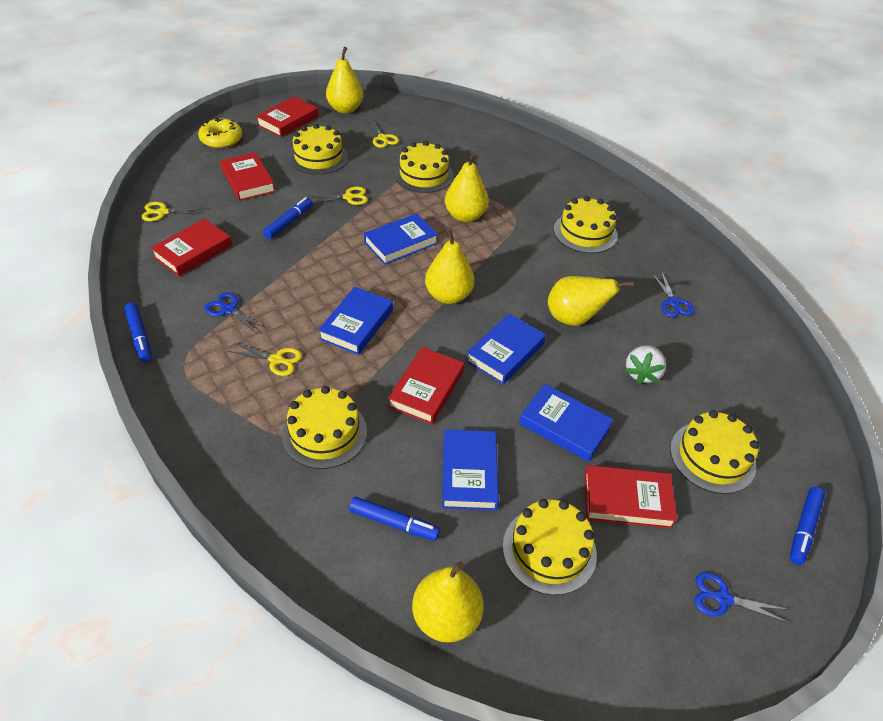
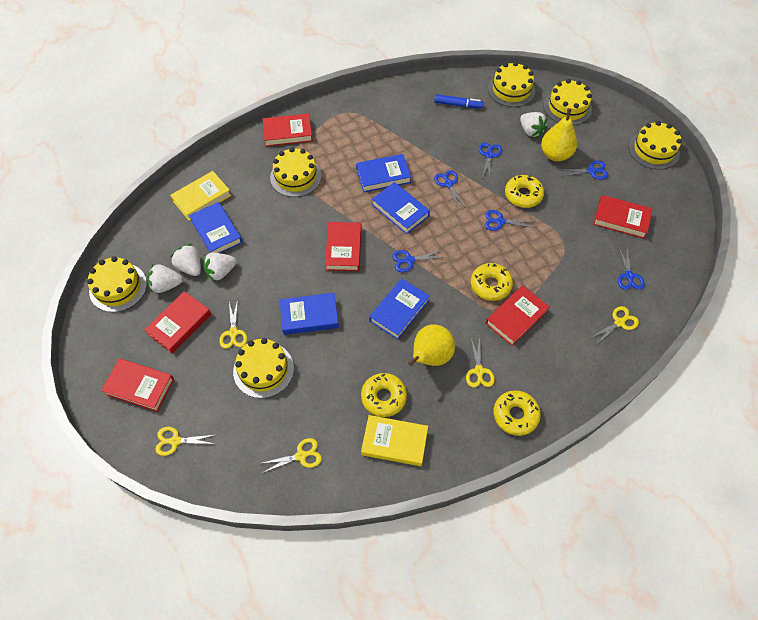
blue marker: 4 -> 1
blue scissors: 3 -> 6
red book: 5 -> 6
white strawberry: 1 -> 4
yellow book: 0 -> 2
yellow donut: 1 -> 4
yellow pear: 5 -> 2
yellow scissors: 4 -> 5

